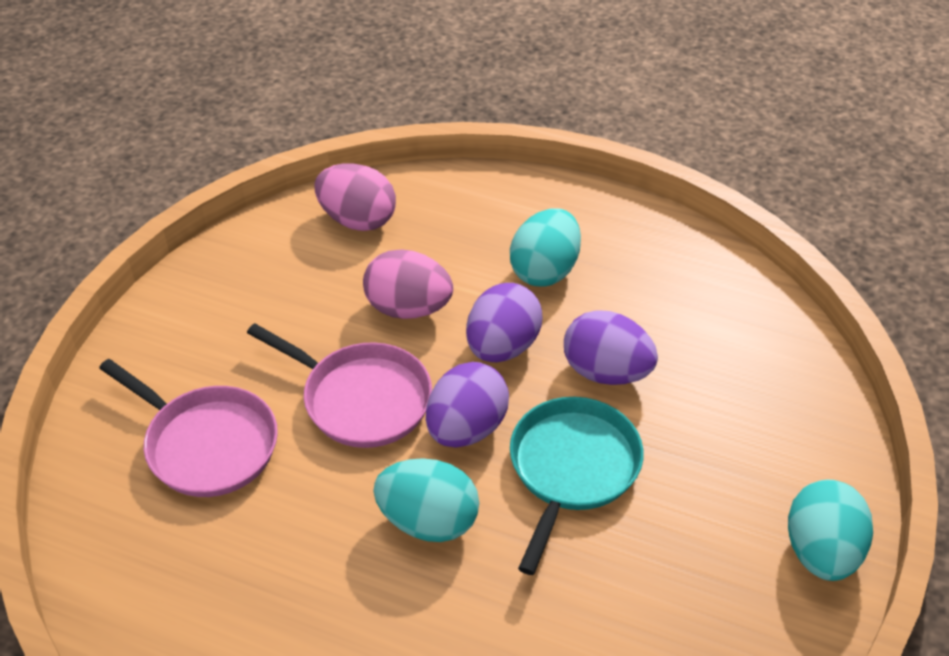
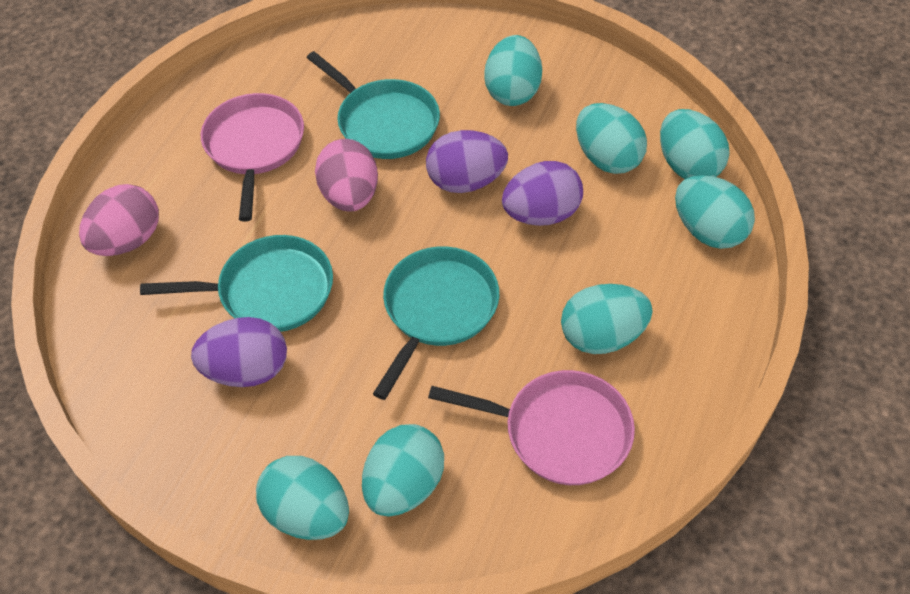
turquoise egg: 3 -> 7
turquoise pan: 1 -> 3

